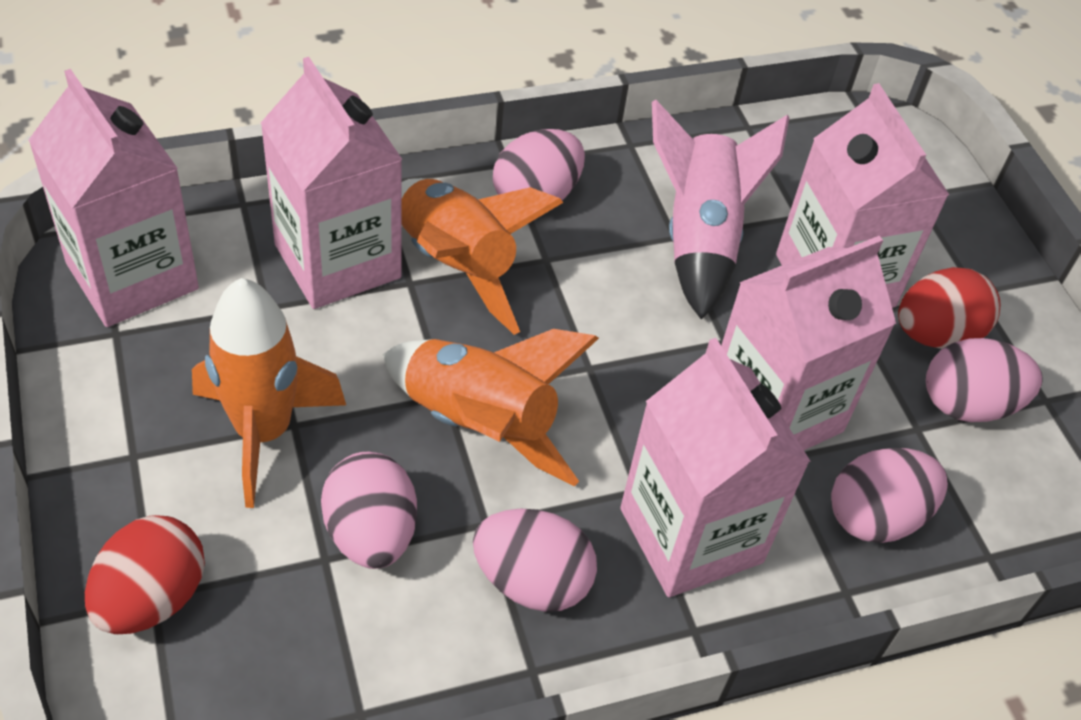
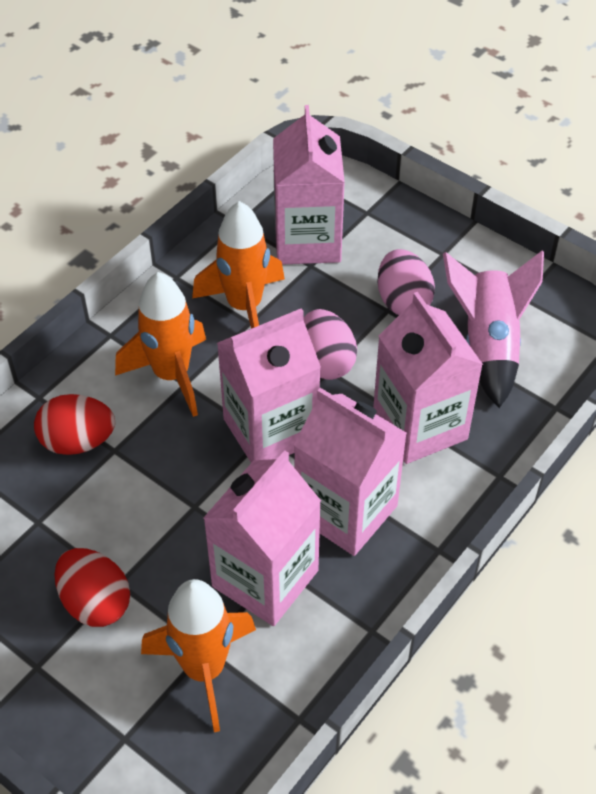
pink egg: 5 -> 2

